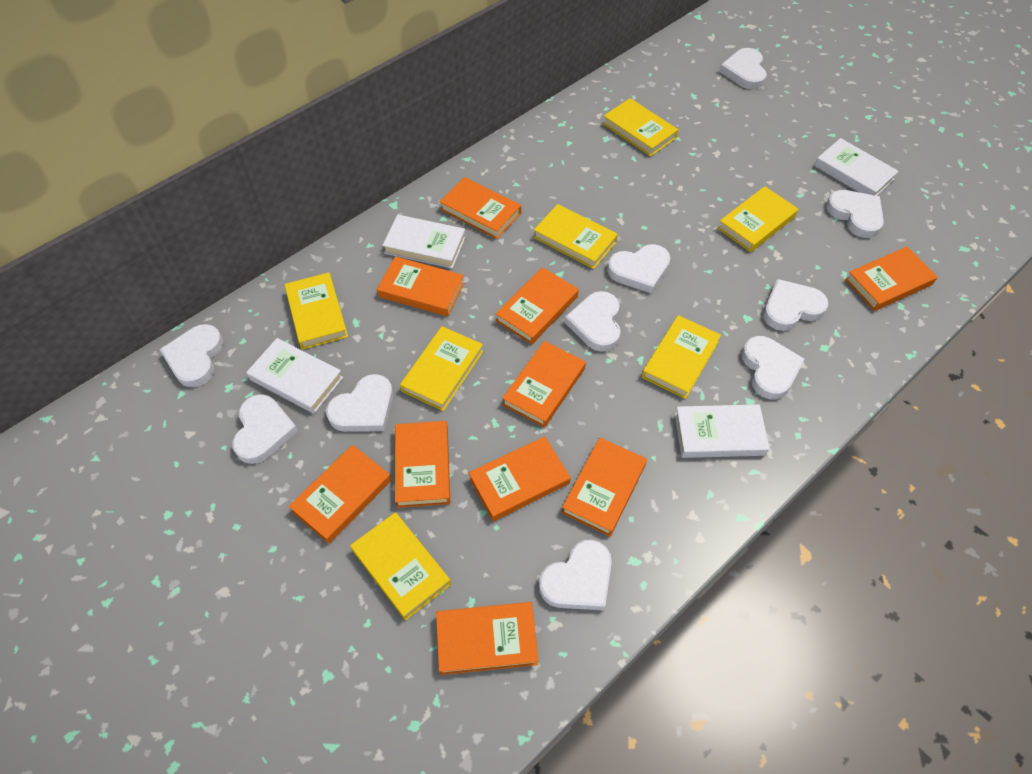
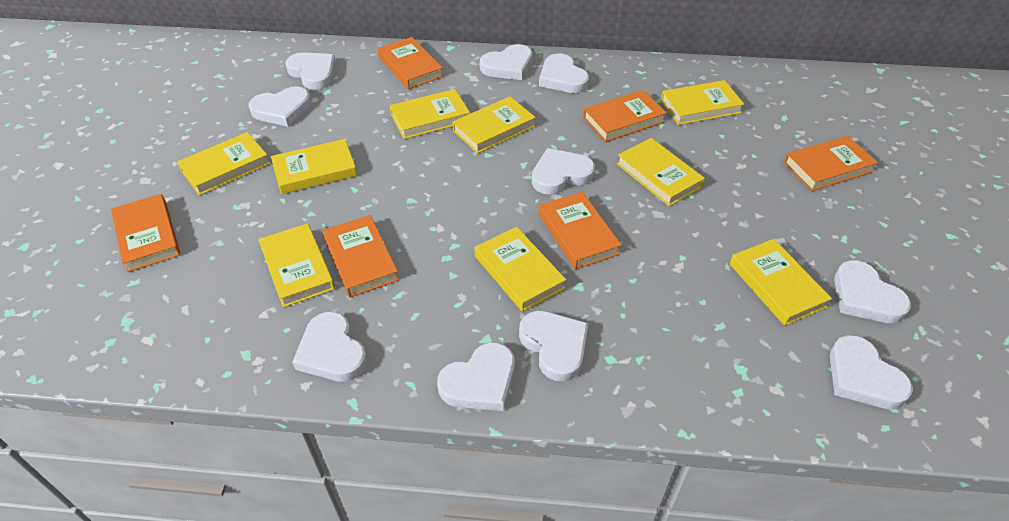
orange book: 10 -> 6
white book: 4 -> 0
yellow book: 7 -> 9

